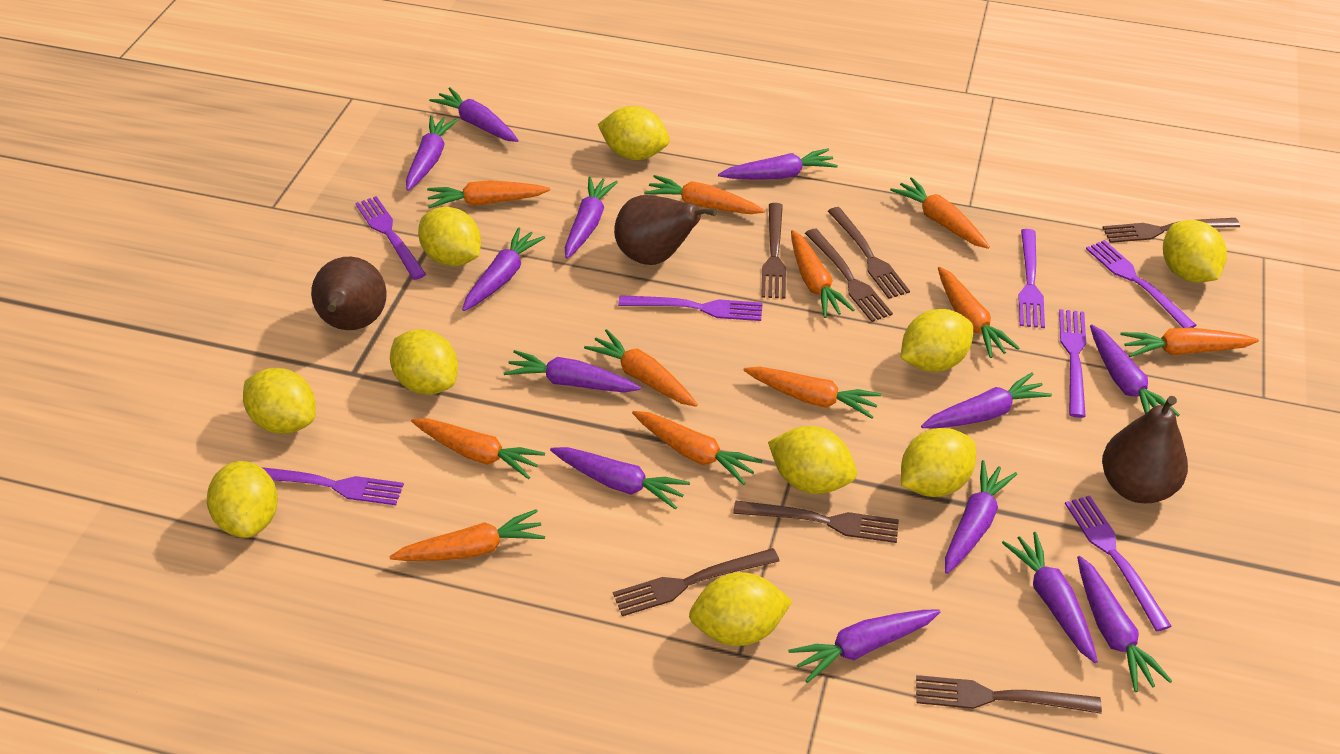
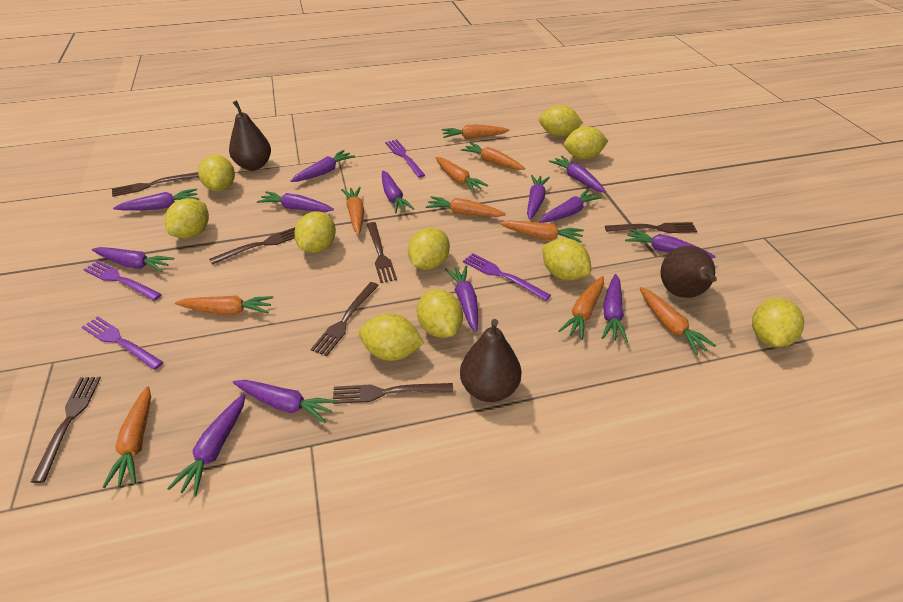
orange carrot: 11 -> 10
purple fork: 7 -> 4

